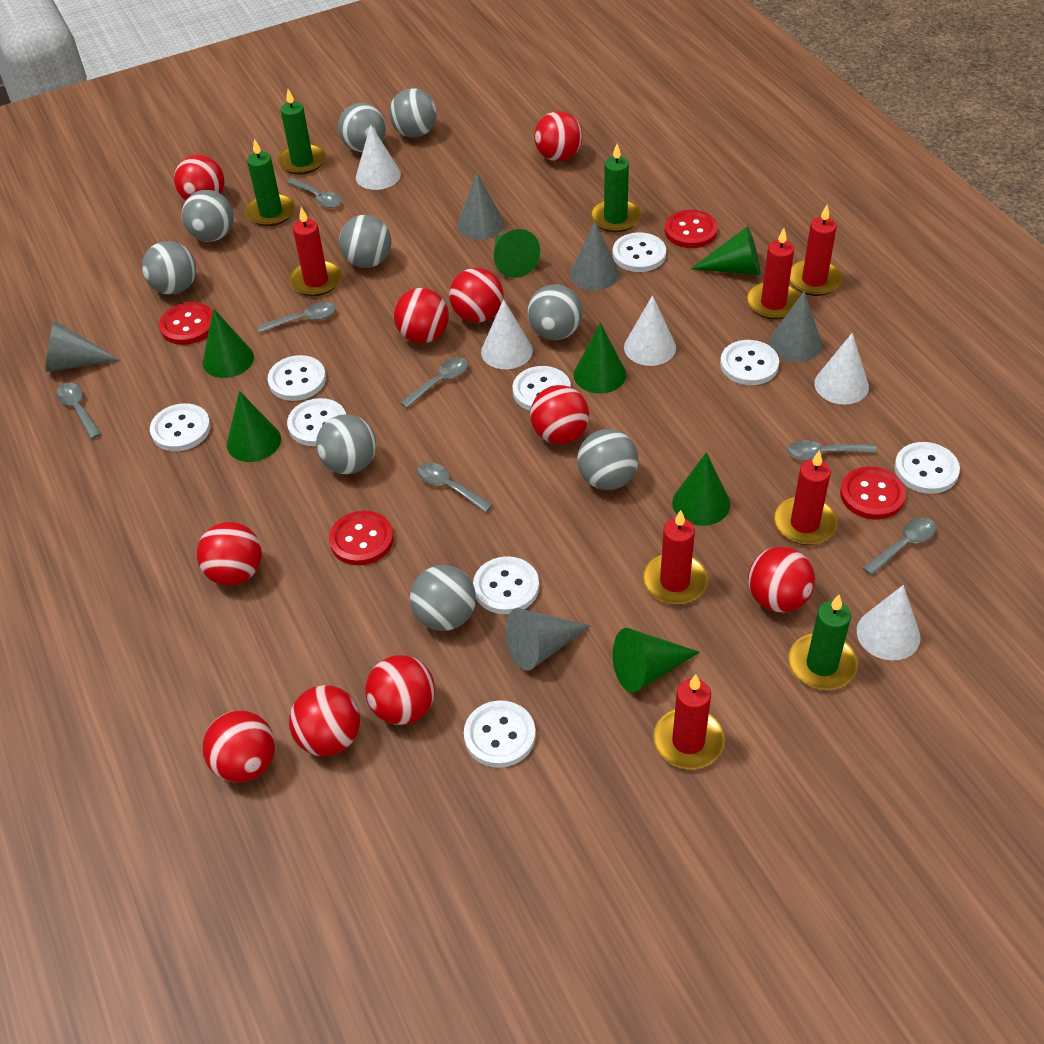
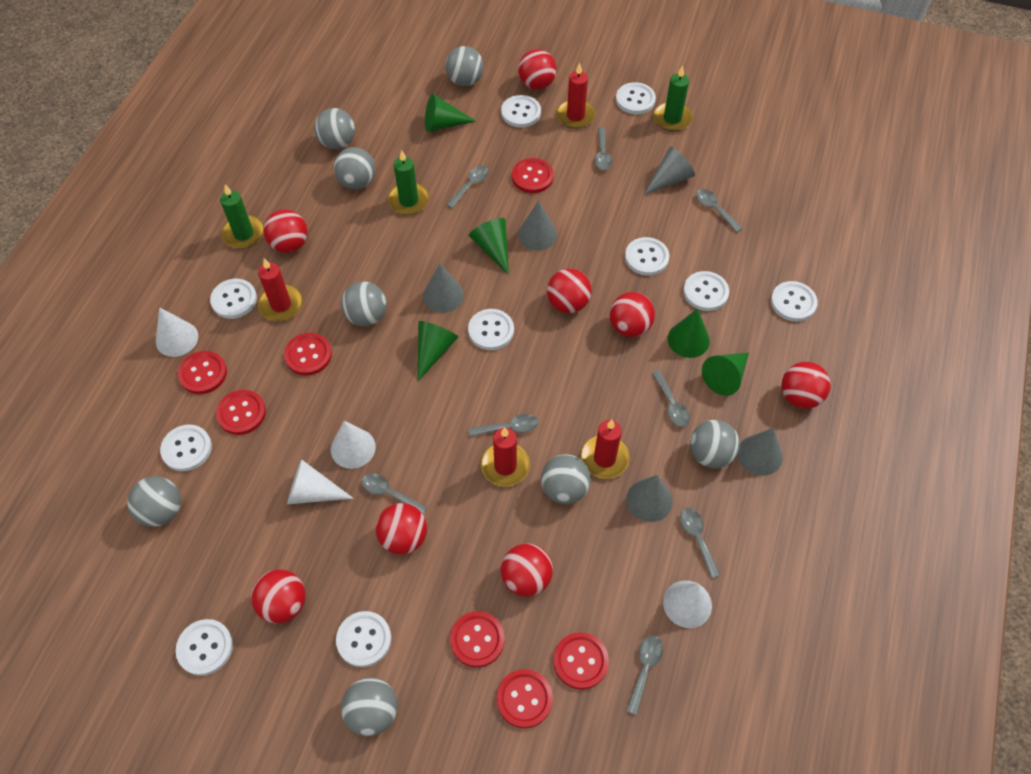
green candle: 4 -> 3
green cone: 7 -> 5
grey ball: 9 -> 8
grey spoon: 7 -> 8
red ball: 10 -> 8
red button: 4 -> 7
red candle: 6 -> 4
white button: 9 -> 10
white cone: 5 -> 4

